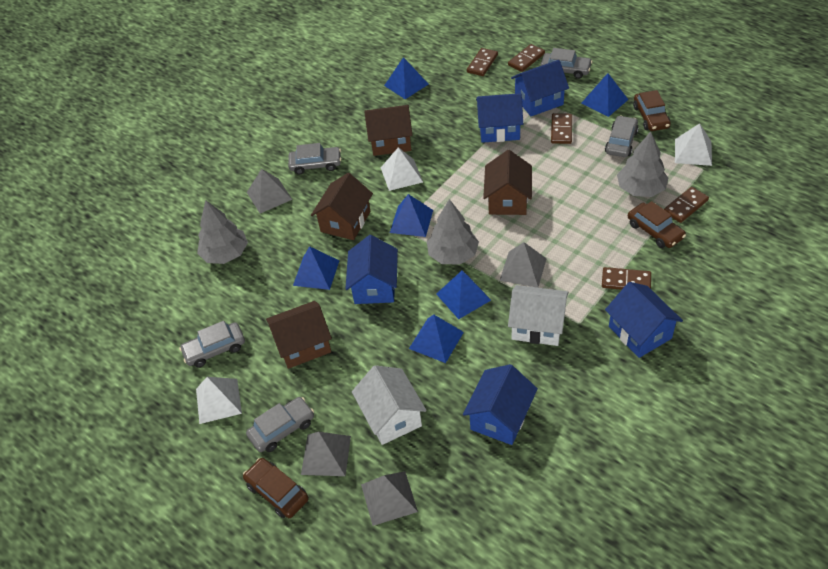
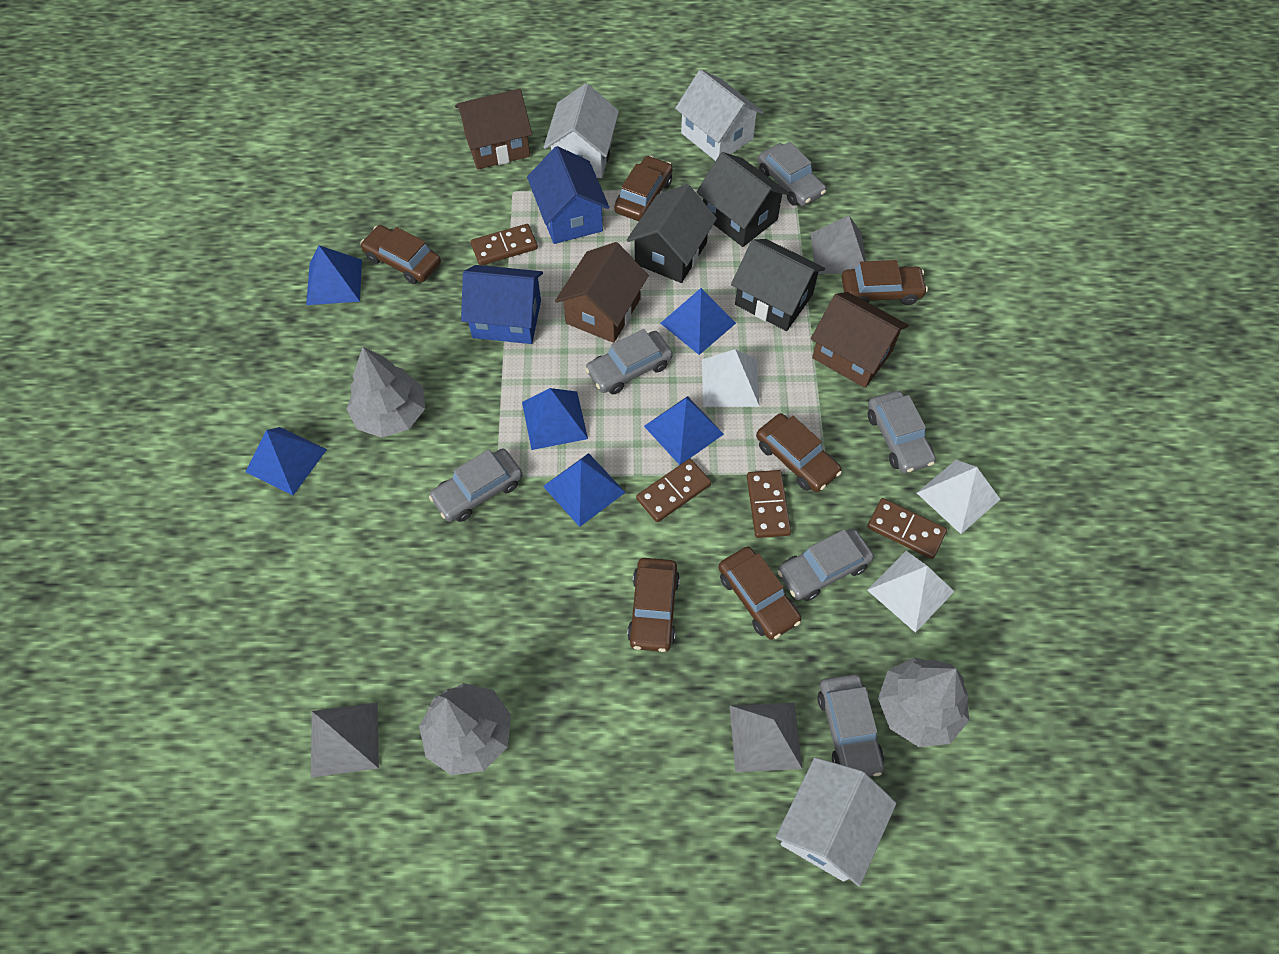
black house: 0 -> 3
blue house: 5 -> 2
brown car: 3 -> 6
brown domino: 5 -> 4
brown house: 4 -> 3
grey car: 5 -> 6
grey pyramid: 4 -> 3
white house: 2 -> 3

